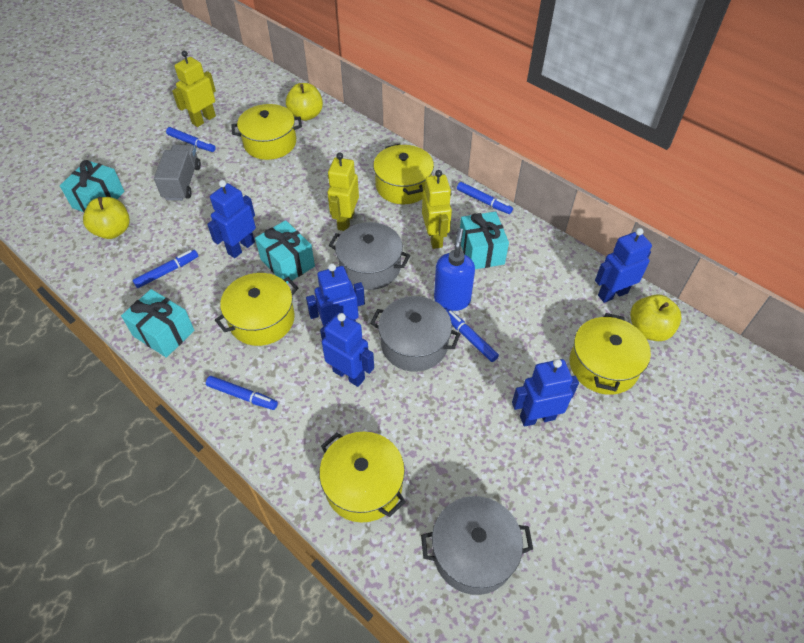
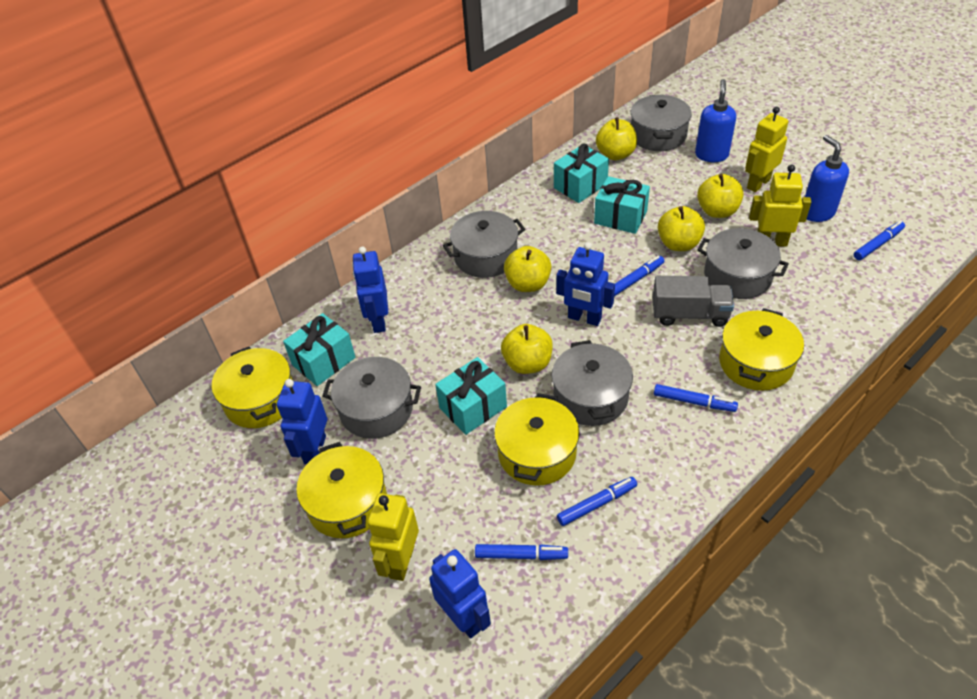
blue robot: 5 -> 4
blue soap dispenser: 1 -> 2
grey pot: 3 -> 5
yellow apple: 3 -> 5
yellow pot: 5 -> 4

